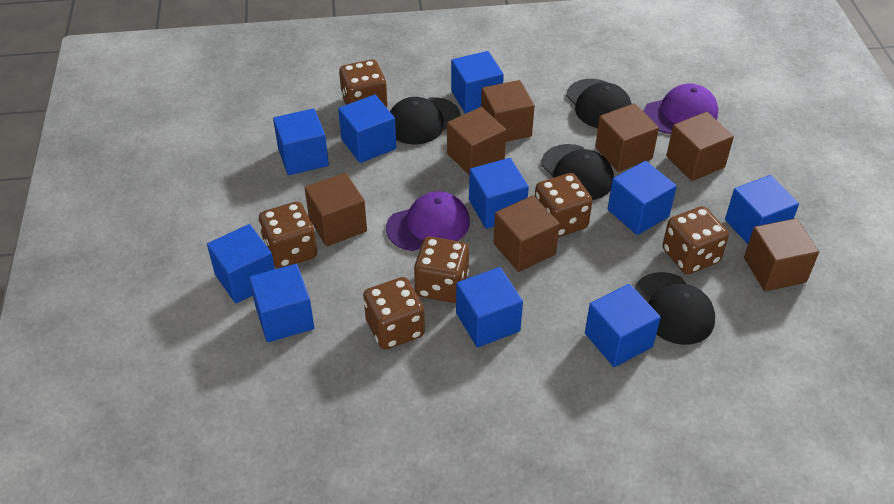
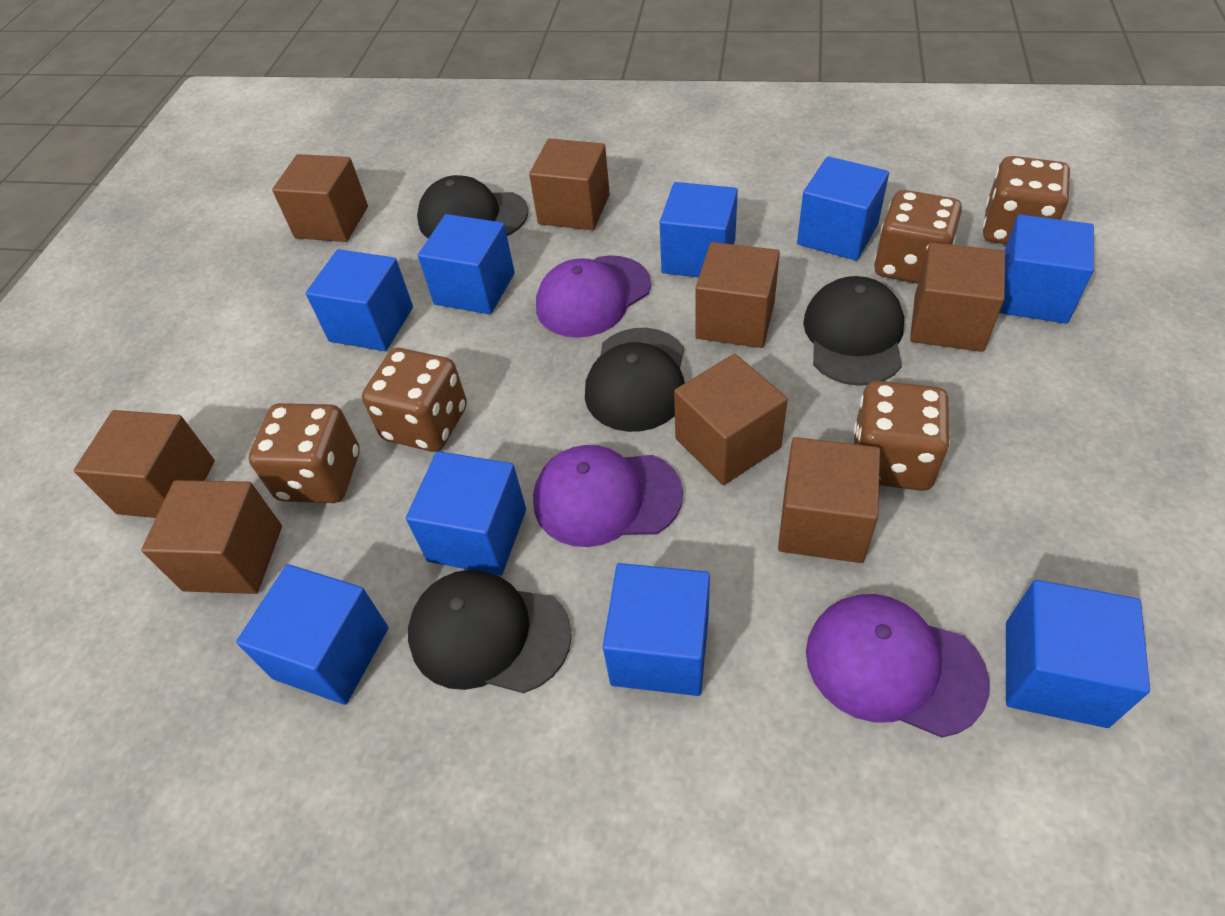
blue cube: 10 -> 9
brown cube: 7 -> 8
brown dice: 6 -> 5
purple cap: 2 -> 3

